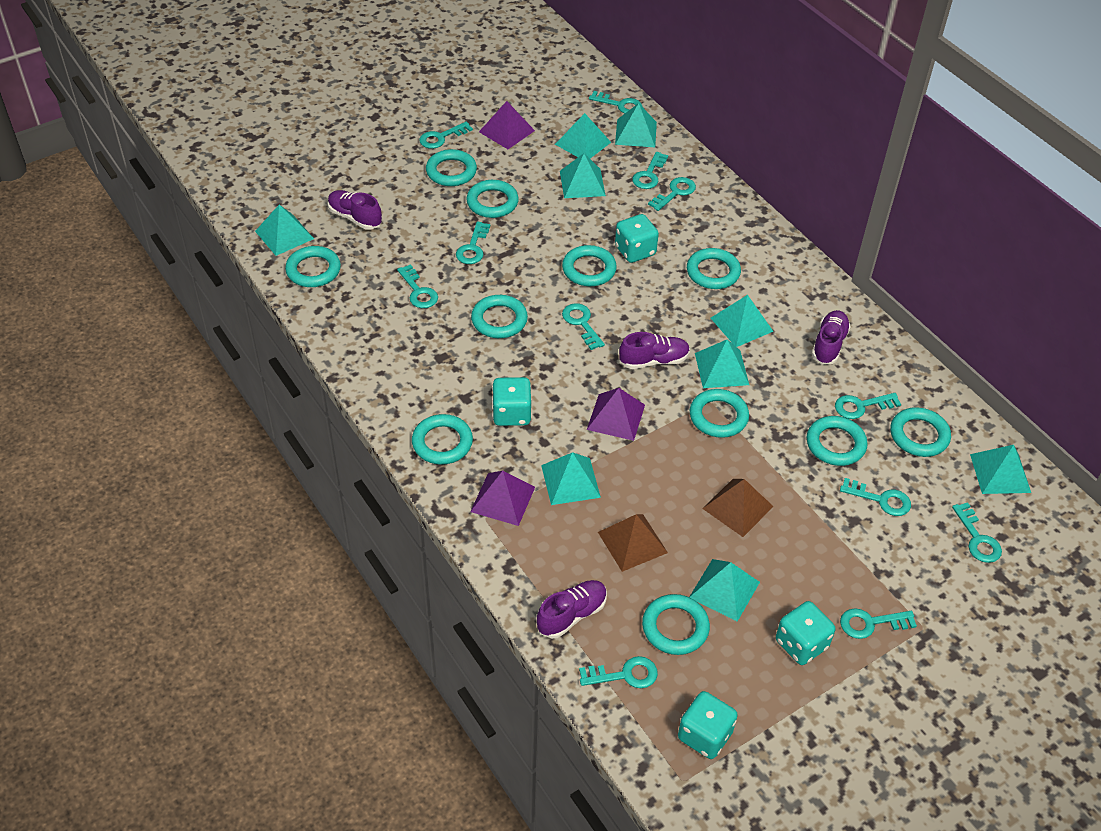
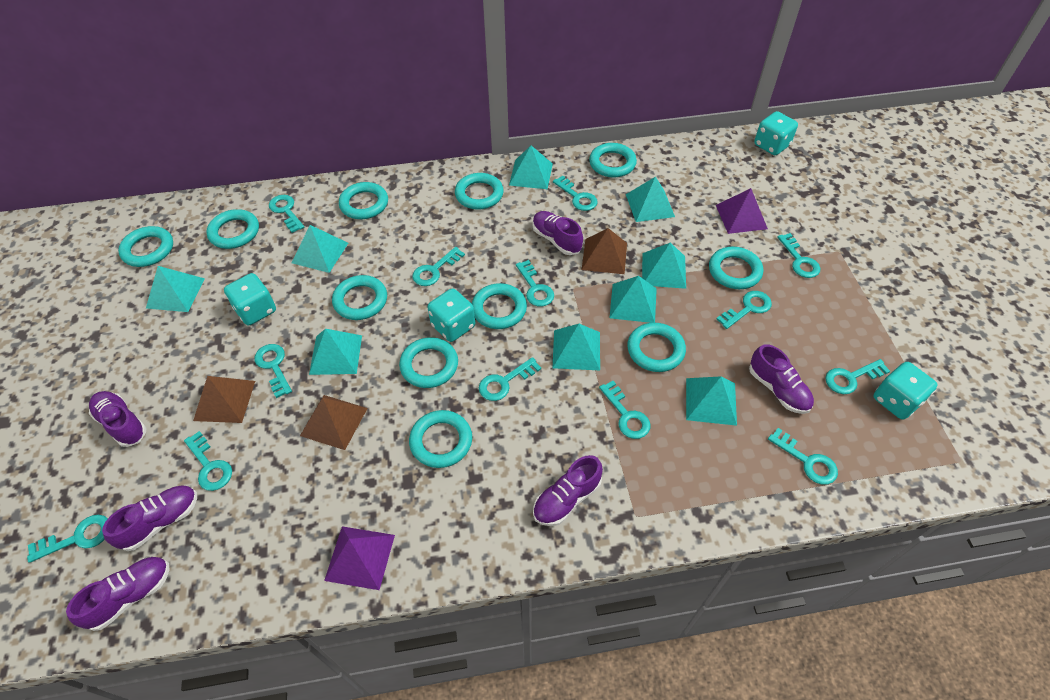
brown pyramid: 2 -> 3
purple pyramid: 3 -> 2
purple shoe: 4 -> 6
turquoise key: 12 -> 13

